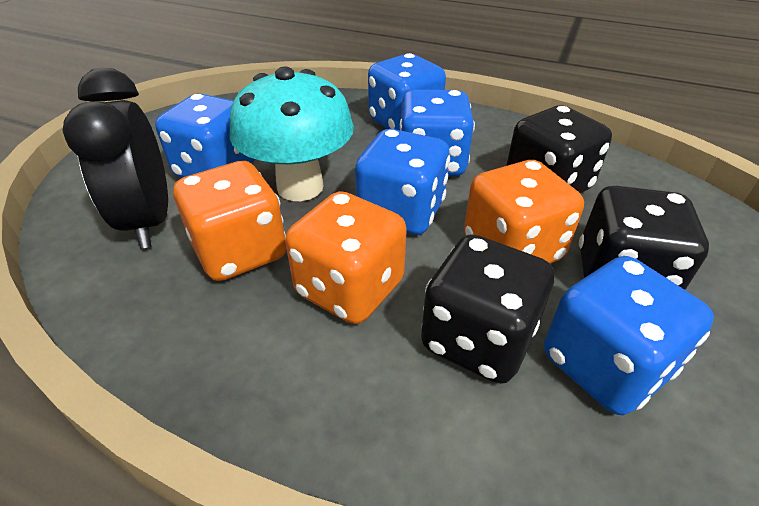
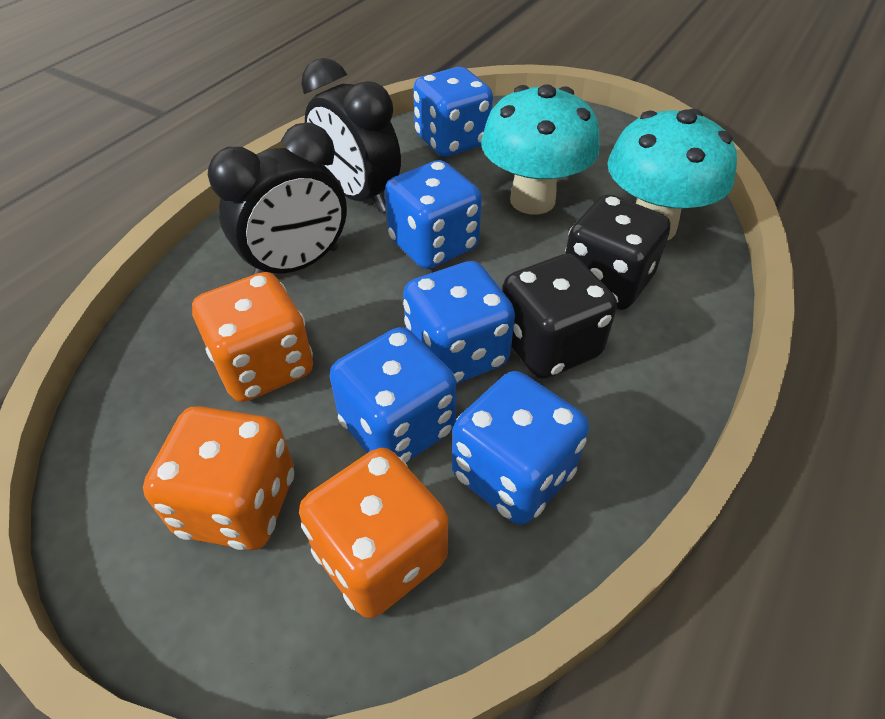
black clock: 1 -> 2
black dice: 3 -> 2
turquoise mushroom: 1 -> 2

